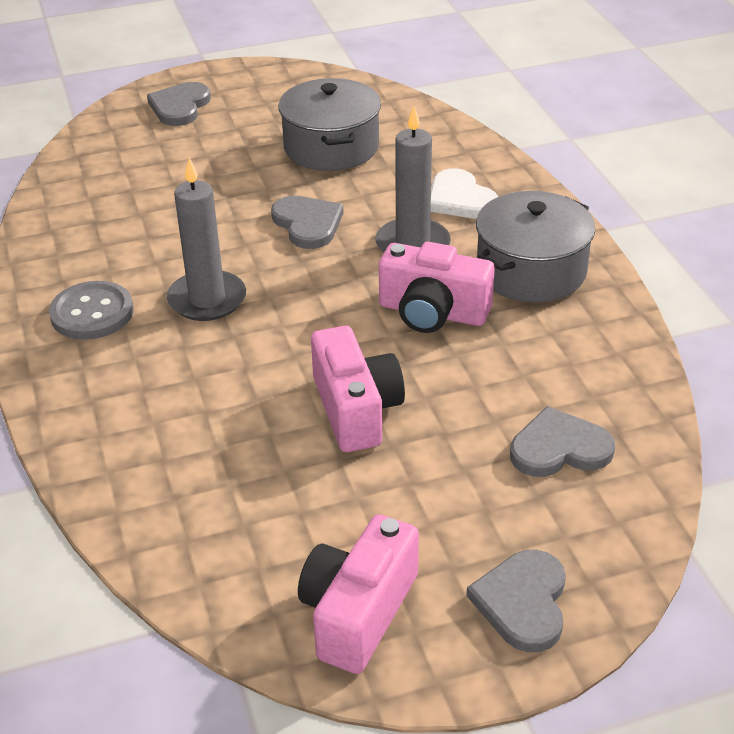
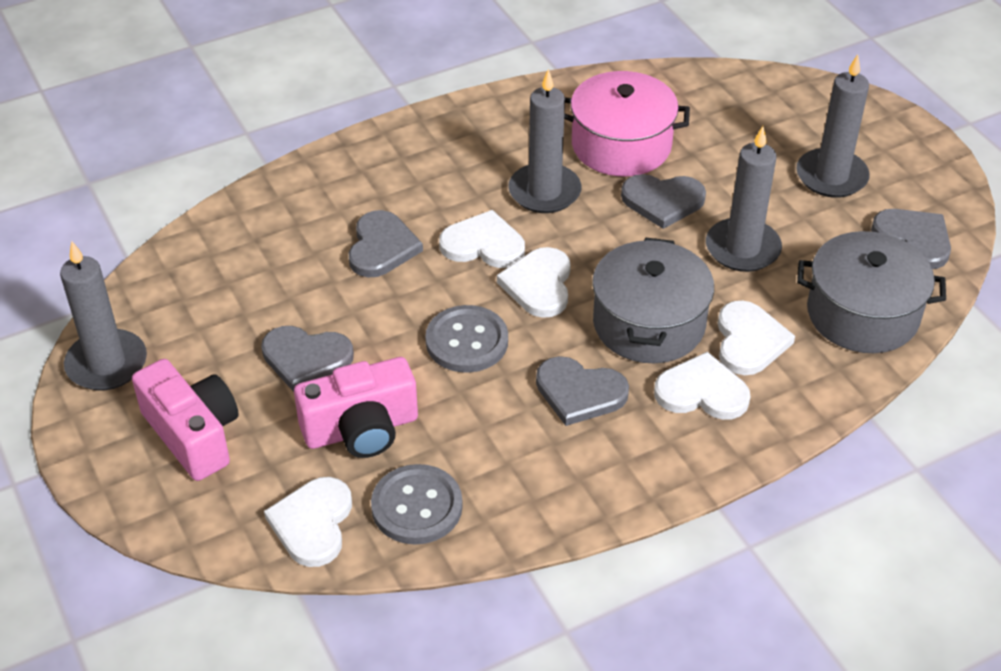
grey button: 1 -> 2
grey candle: 2 -> 4
grey heart: 4 -> 5
pink camera: 3 -> 2
pink pot: 0 -> 1
white heart: 1 -> 5

